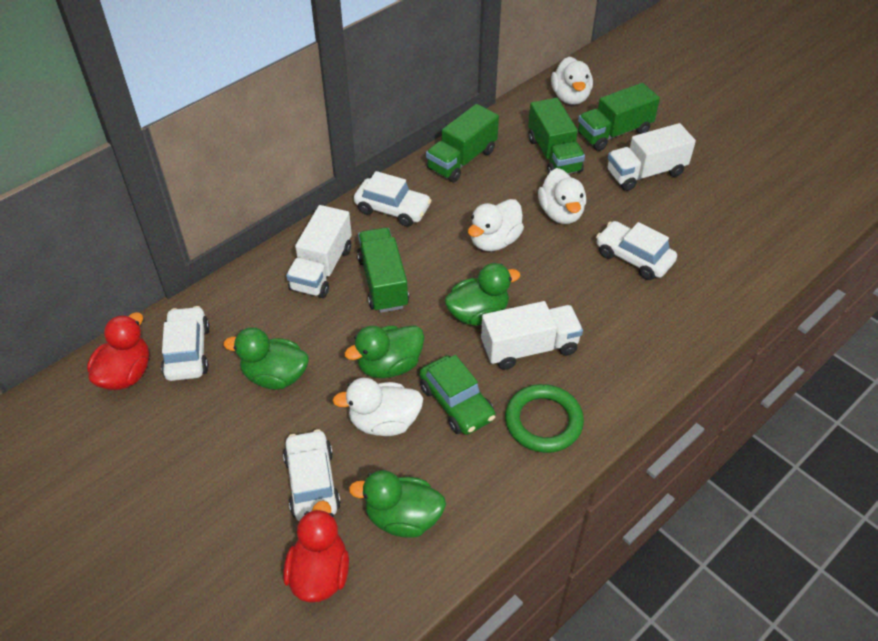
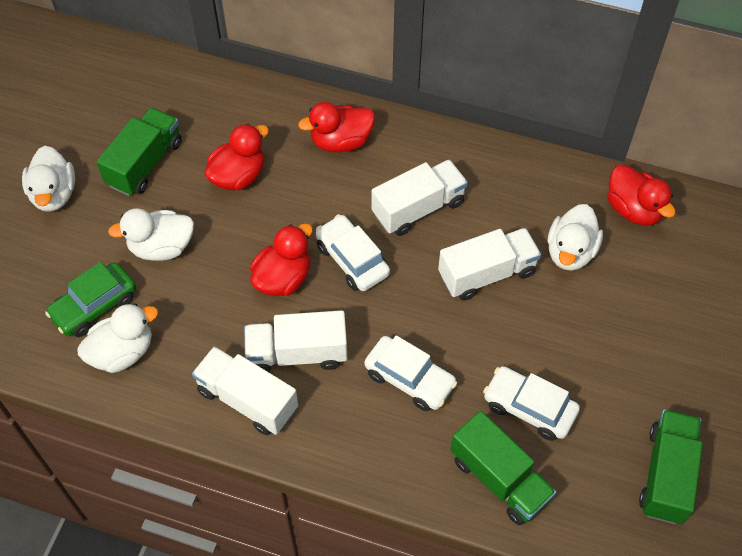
green duck: 4 -> 0
green ring: 1 -> 0
green truck: 4 -> 3
red duck: 2 -> 4
white car: 4 -> 3
white truck: 3 -> 4

